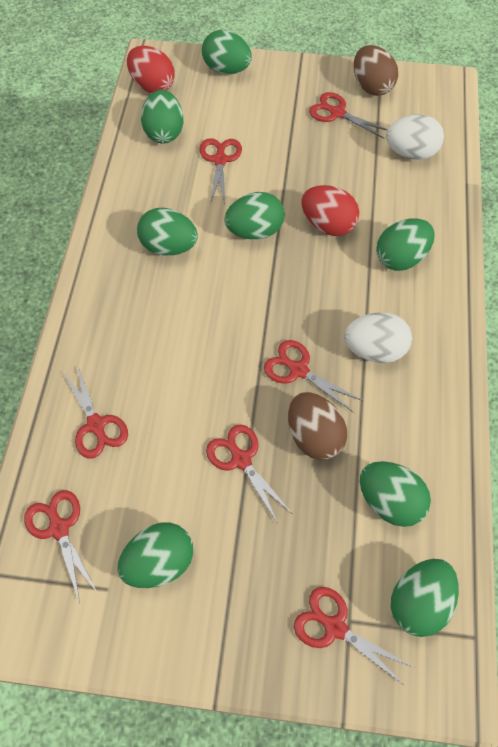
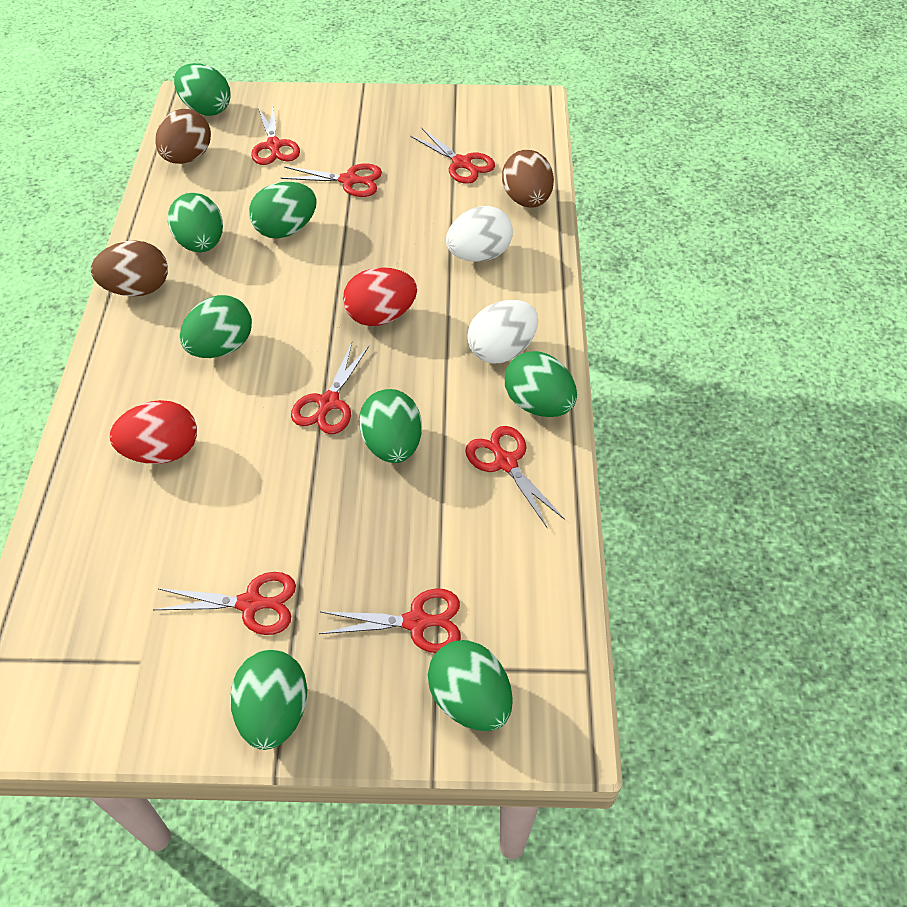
brown egg: 2 -> 3

